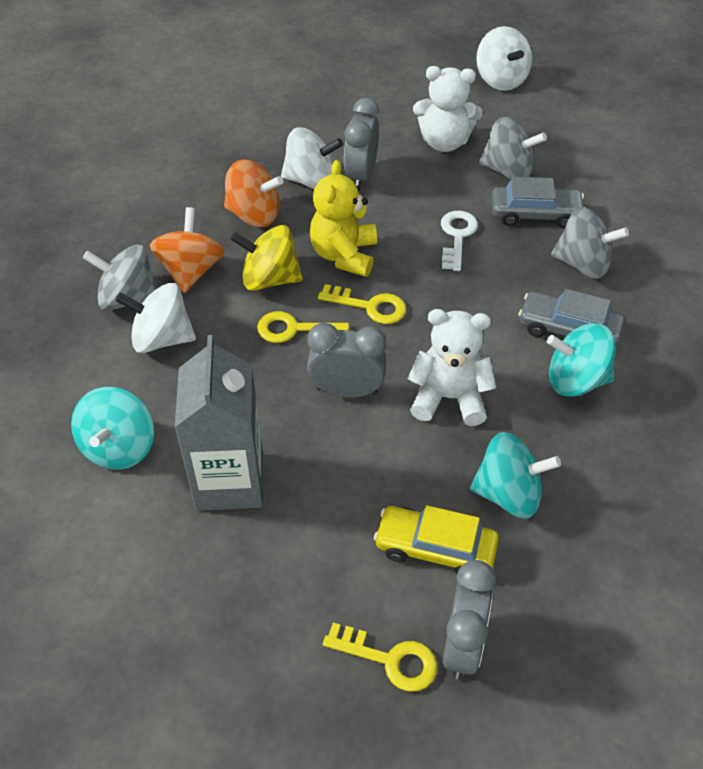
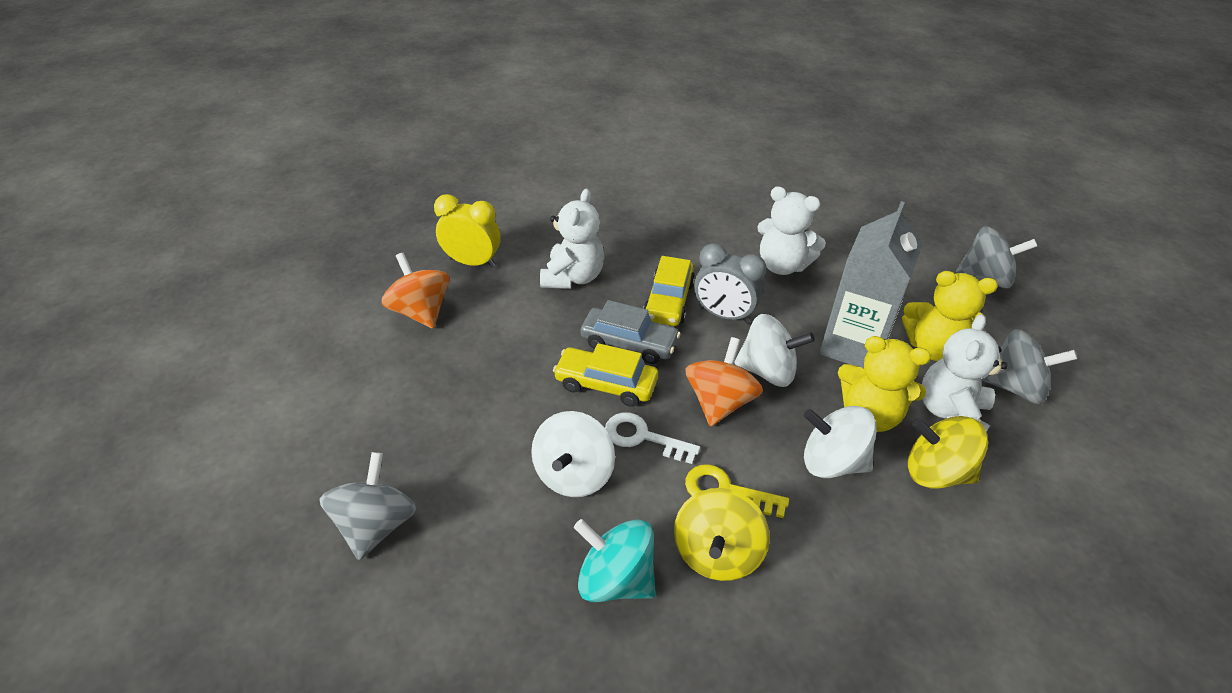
grey car: 2 -> 1
grey clock: 3 -> 1
turquoise spinning top: 3 -> 1
white teddy bear: 2 -> 3
yellow car: 1 -> 2
yellow clock: 0 -> 1
yellow key: 3 -> 1
yellow spinning top: 1 -> 2
yellow teddy bear: 1 -> 2

